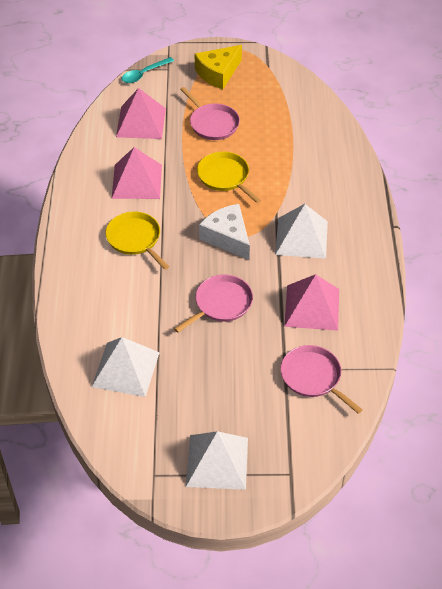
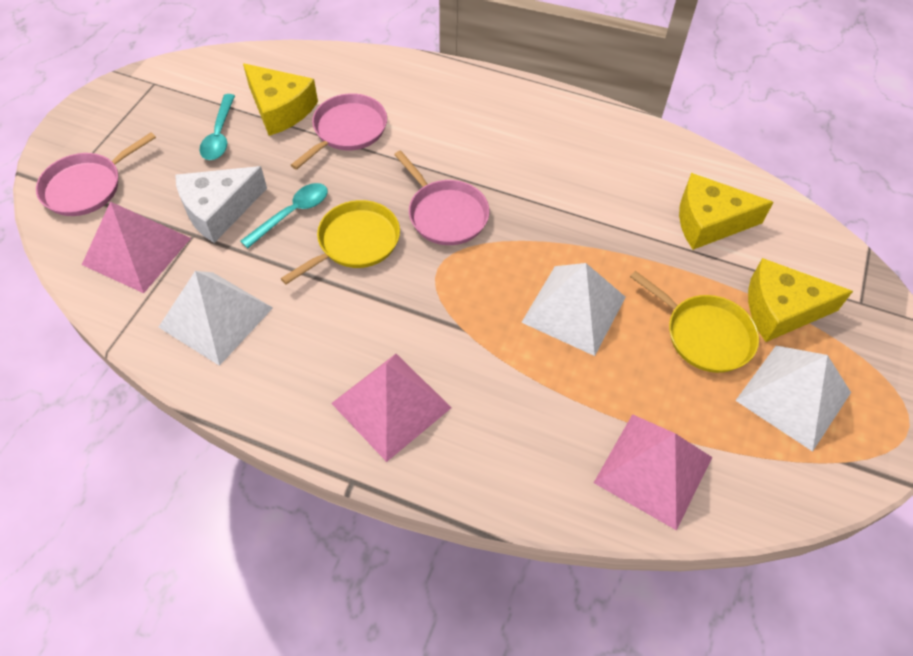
turquoise spoon: 1 -> 2
yellow cheese: 1 -> 3

